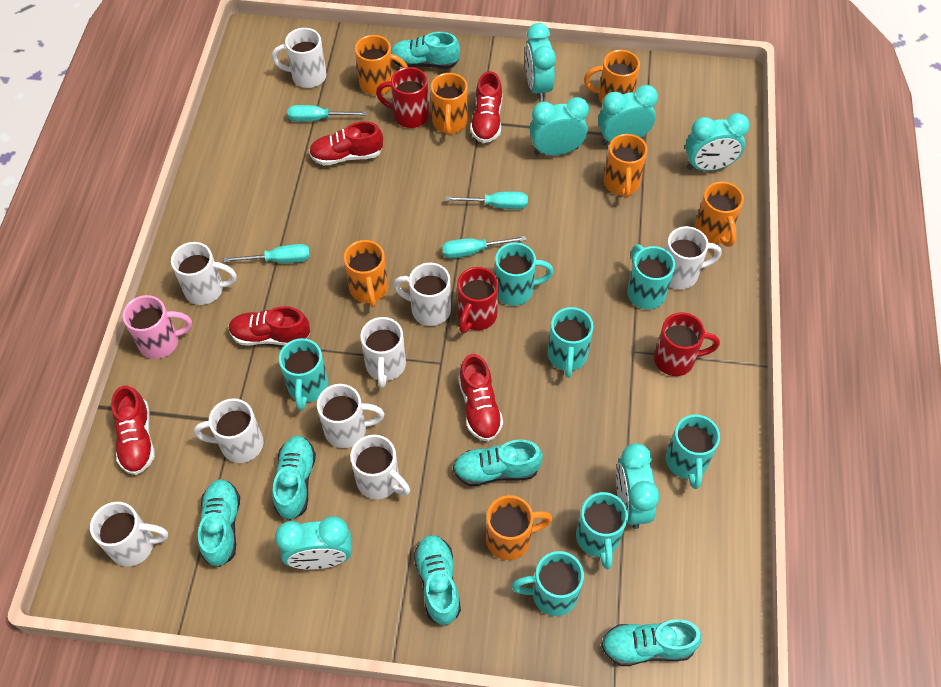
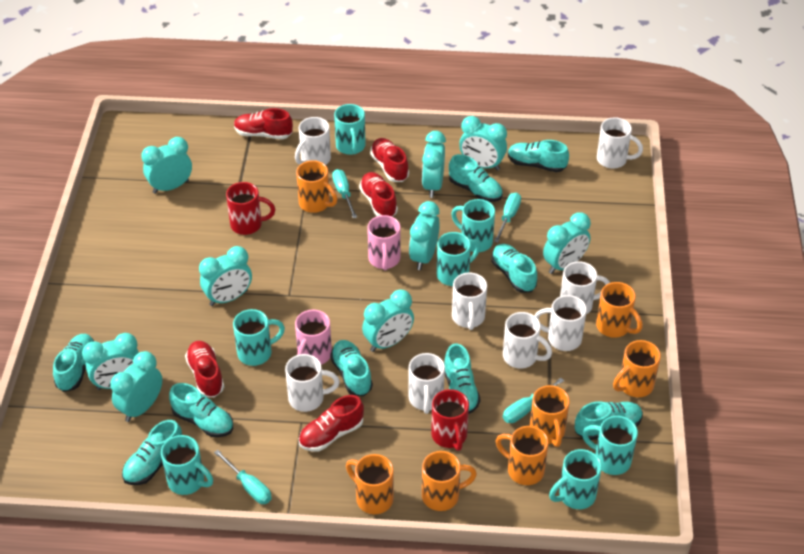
pink mug: 1 -> 2
red mug: 3 -> 2
turquoise clock: 6 -> 9
turquoise shoe: 6 -> 9
white mug: 9 -> 8

